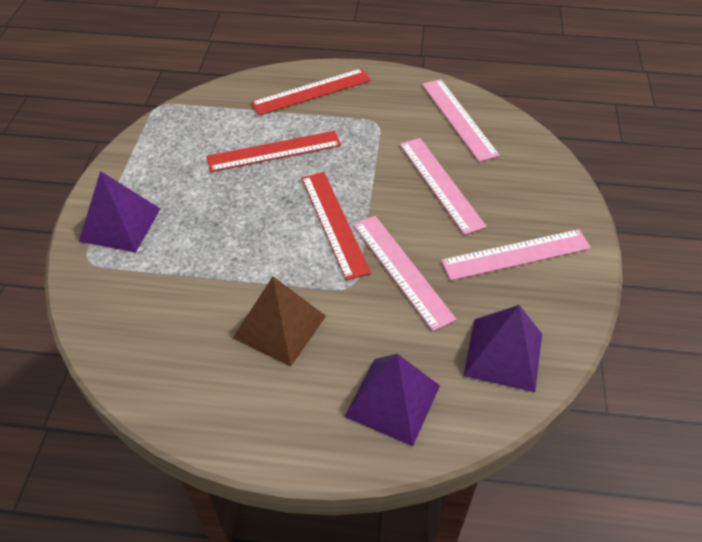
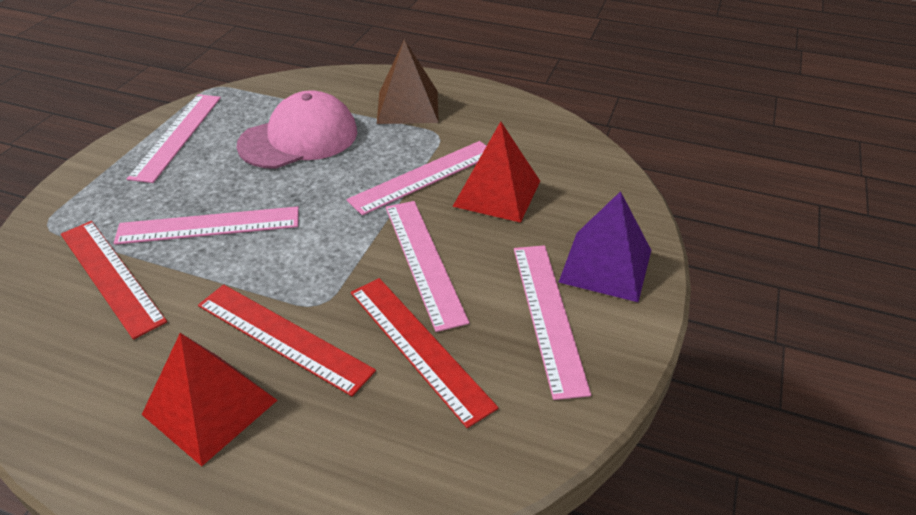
pink cap: 0 -> 1
pink ruler: 4 -> 5
purple pyramid: 3 -> 1
red pyramid: 0 -> 2

